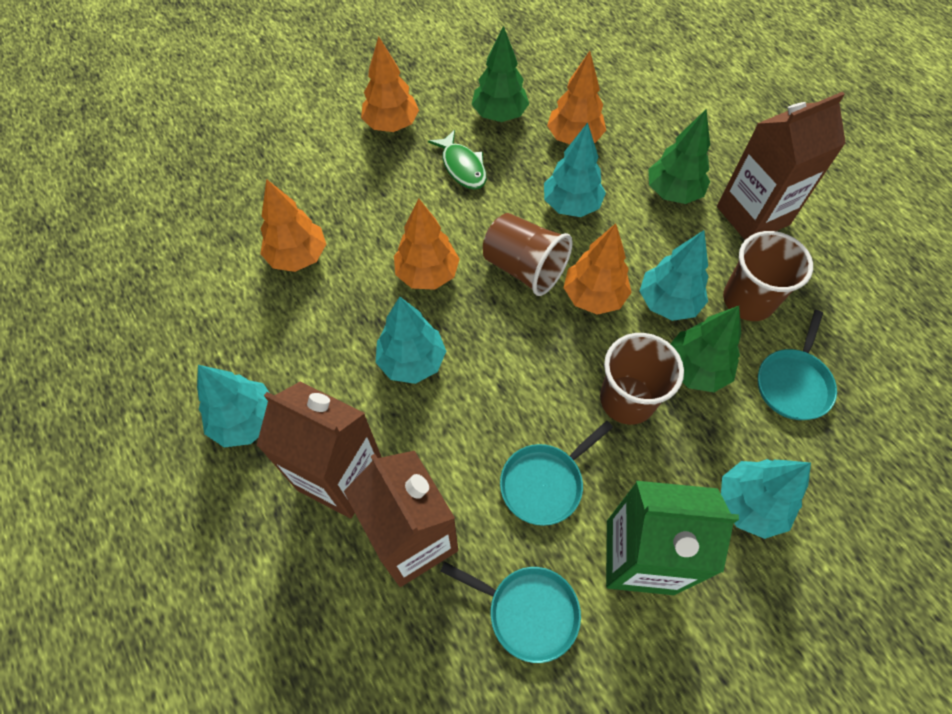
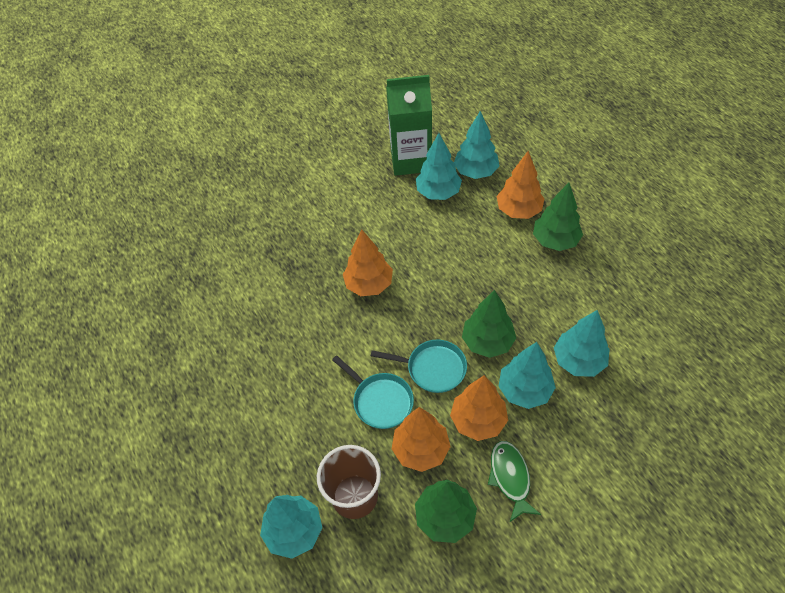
brown carton: 3 -> 0
brown cup: 3 -> 1
orange tree: 5 -> 4
turquoise pan: 3 -> 2

